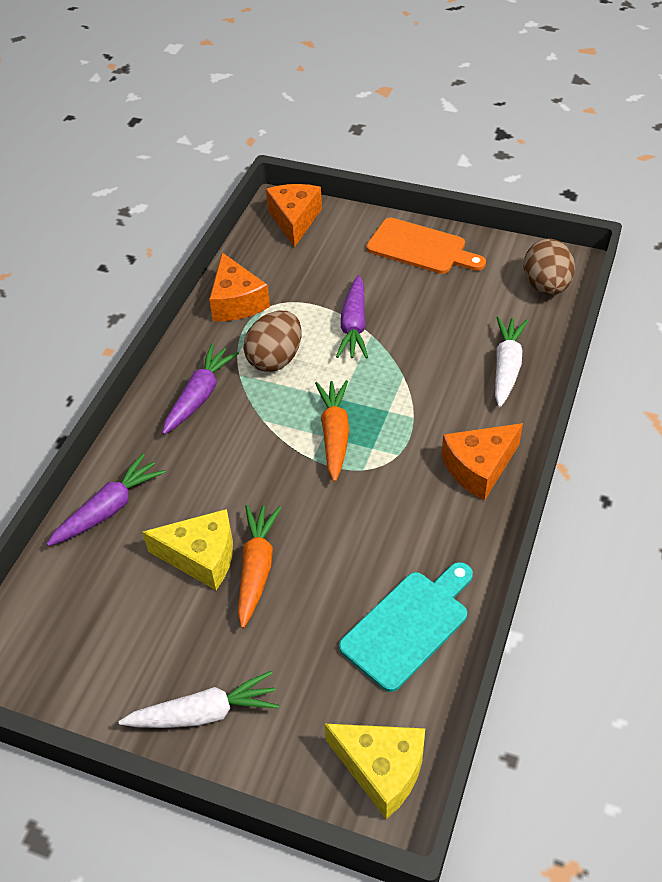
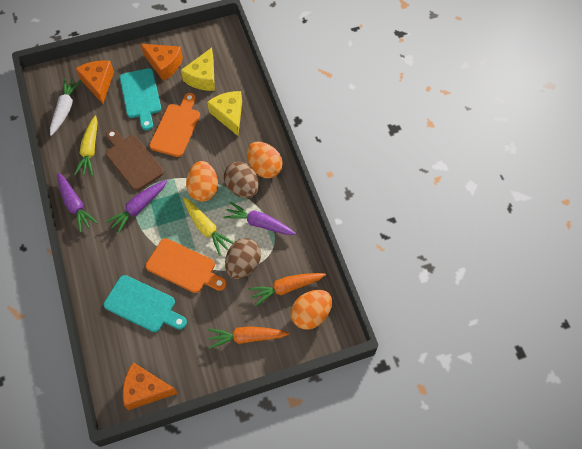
brown cutting board: 0 -> 1
orange cutting board: 1 -> 2
orange egg: 0 -> 3
turquoise cutting board: 1 -> 2
white carrot: 2 -> 1
yellow carrot: 0 -> 2

